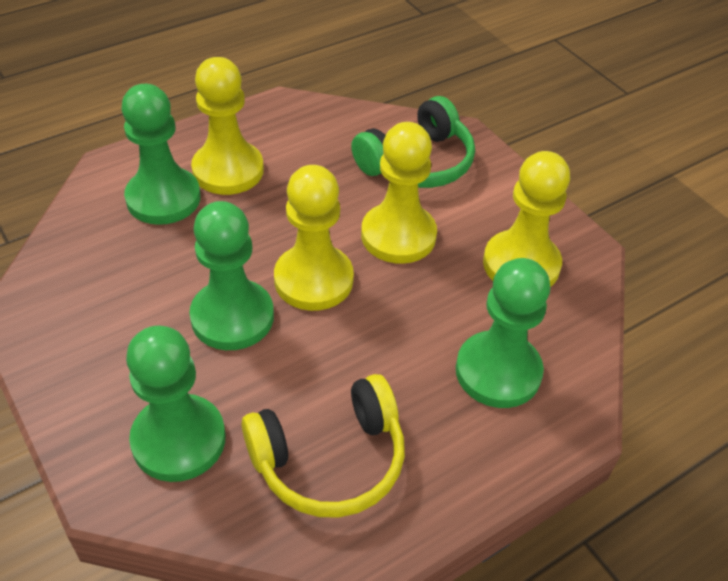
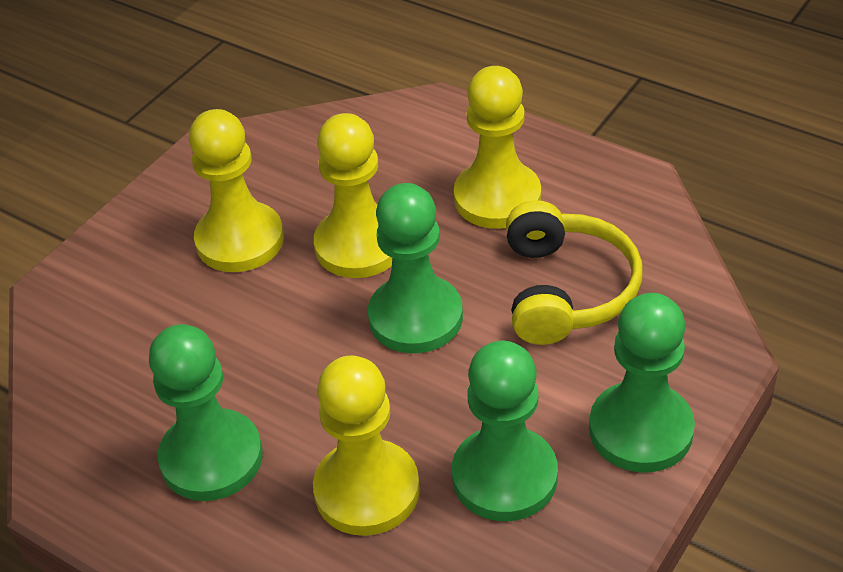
green headphones: 1 -> 0

